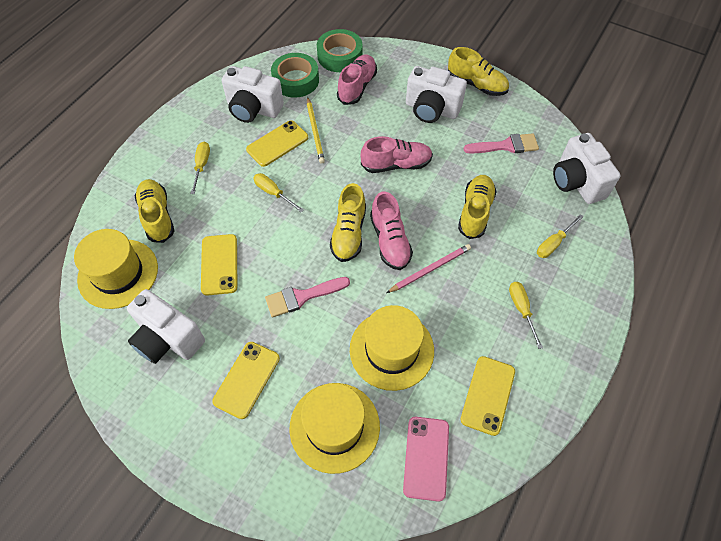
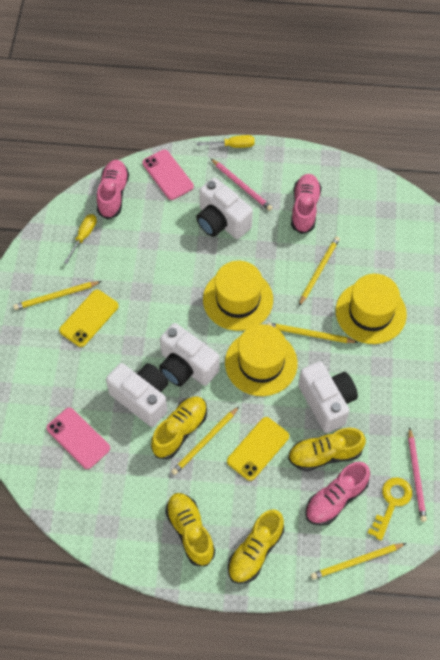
green tape: 2 -> 0
pink brush: 2 -> 0
pink pencil: 1 -> 2
pink phone: 1 -> 2
yellow key: 0 -> 1
yellow pencil: 1 -> 5
yellow phone: 4 -> 2
yellow screwdriver: 4 -> 2

